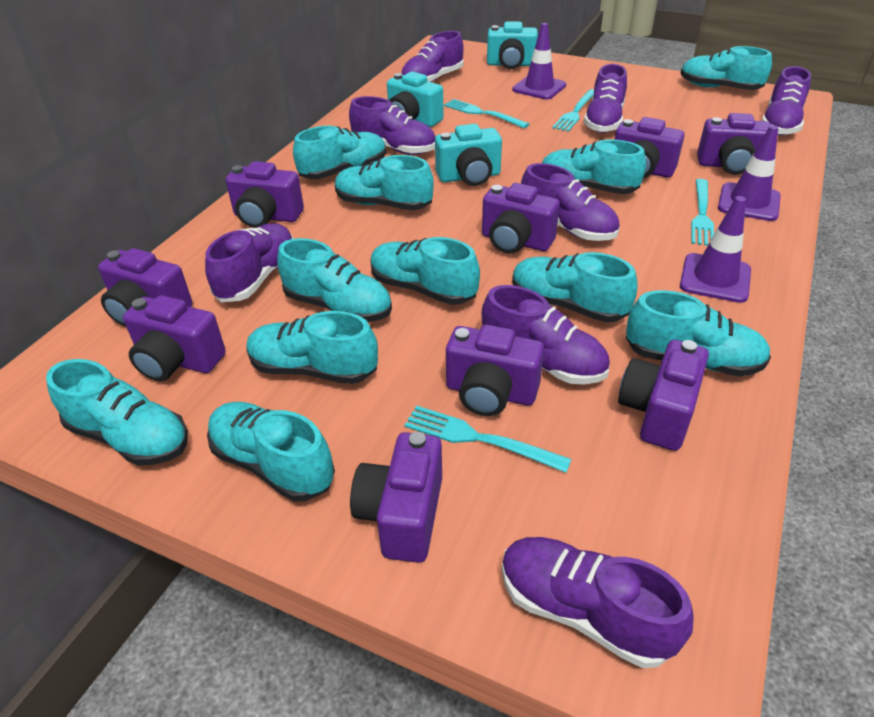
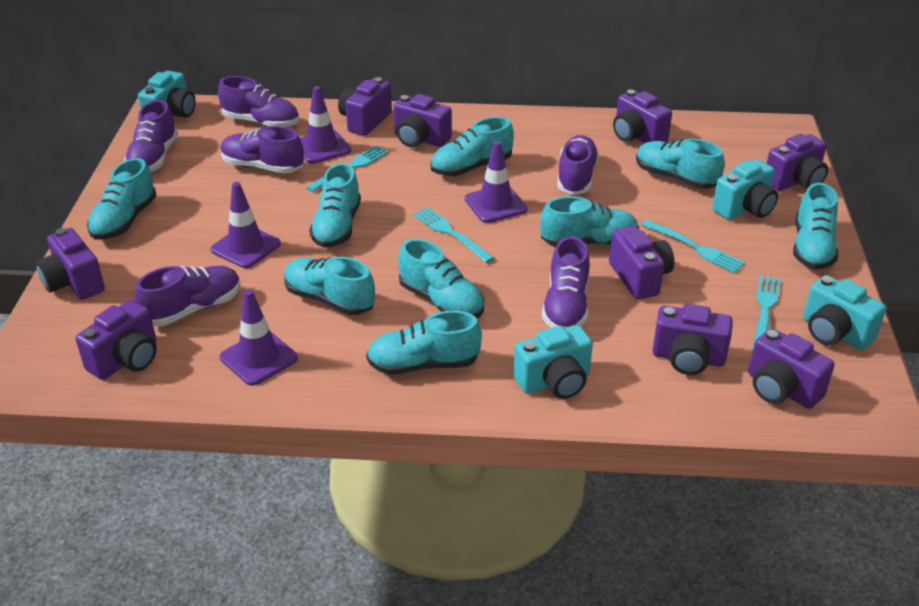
purple shoe: 8 -> 6
purple traffic cone: 3 -> 4
turquoise camera: 3 -> 4
turquoise shoe: 11 -> 9

